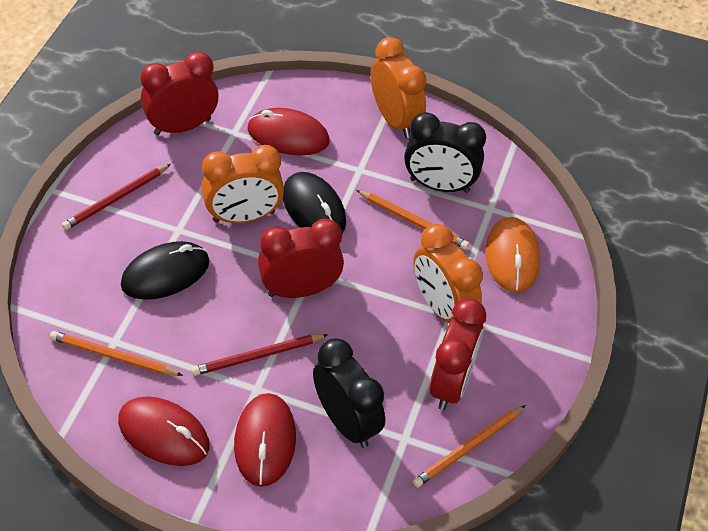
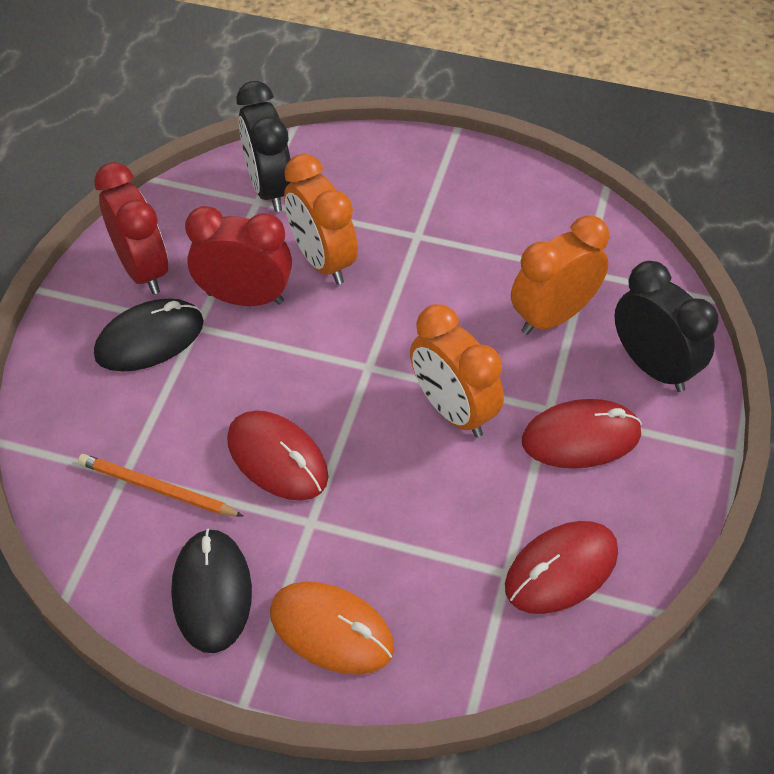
orange pencil: 3 -> 1
red clock: 3 -> 2
red pencil: 2 -> 0

